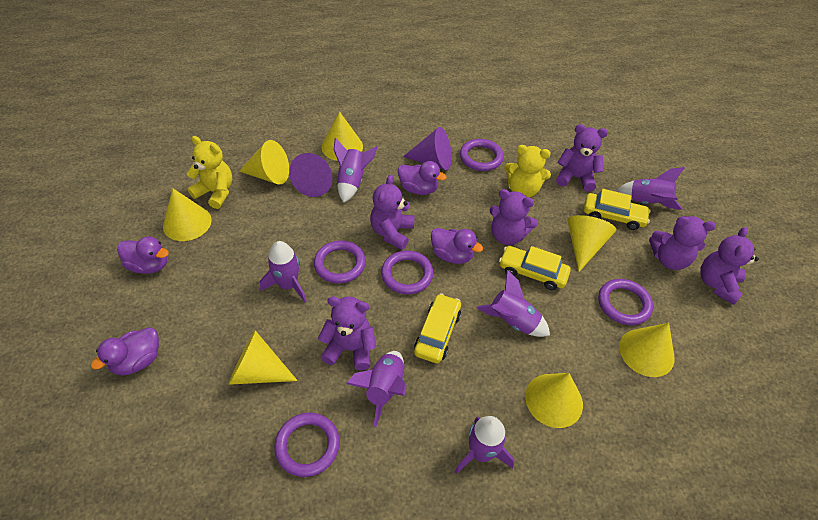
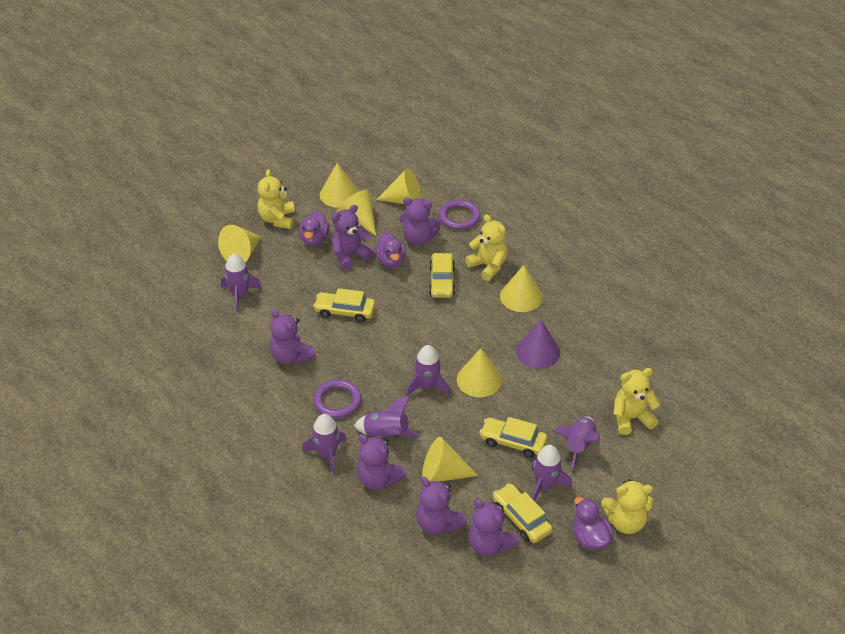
purple cone: 2 -> 1
purple duck: 4 -> 3
purple ring: 5 -> 2
yellow car: 3 -> 4
yellow teddy bear: 2 -> 4

